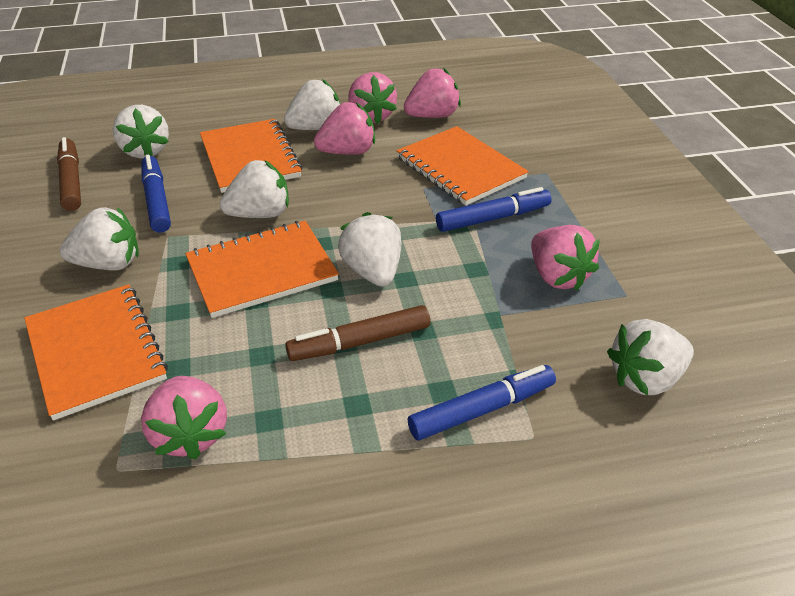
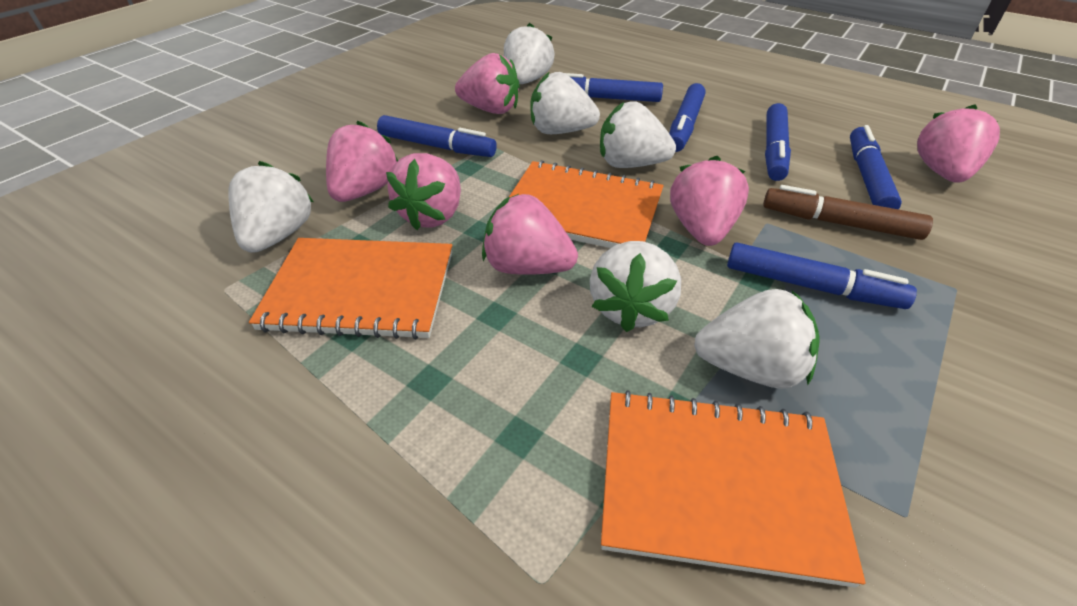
blue marker: 3 -> 6
brown marker: 2 -> 1
orange notebook: 4 -> 3
pink strawberry: 5 -> 6

